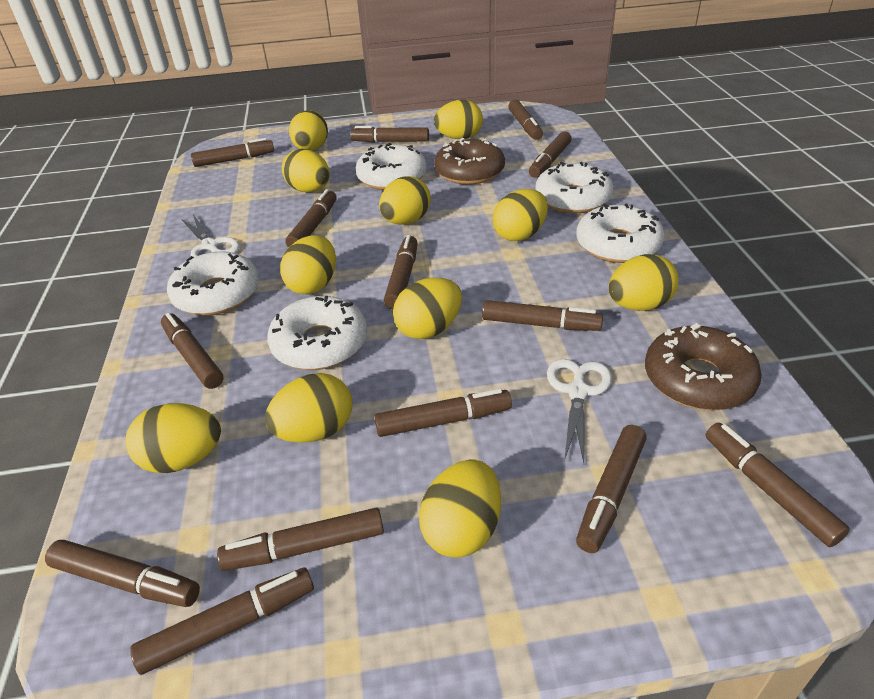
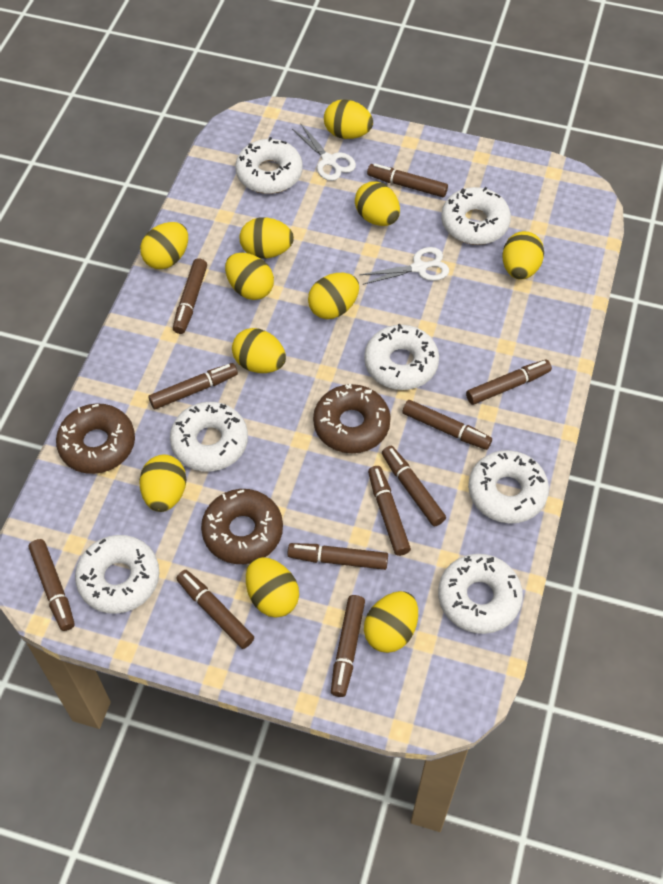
brown donut: 2 -> 3
brown marker: 14 -> 11
white donut: 5 -> 7

